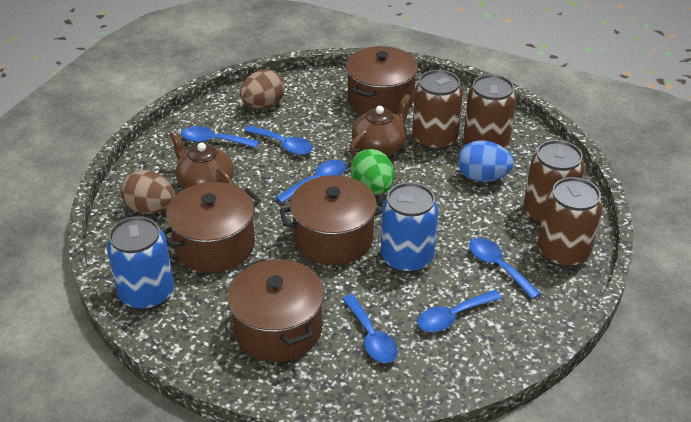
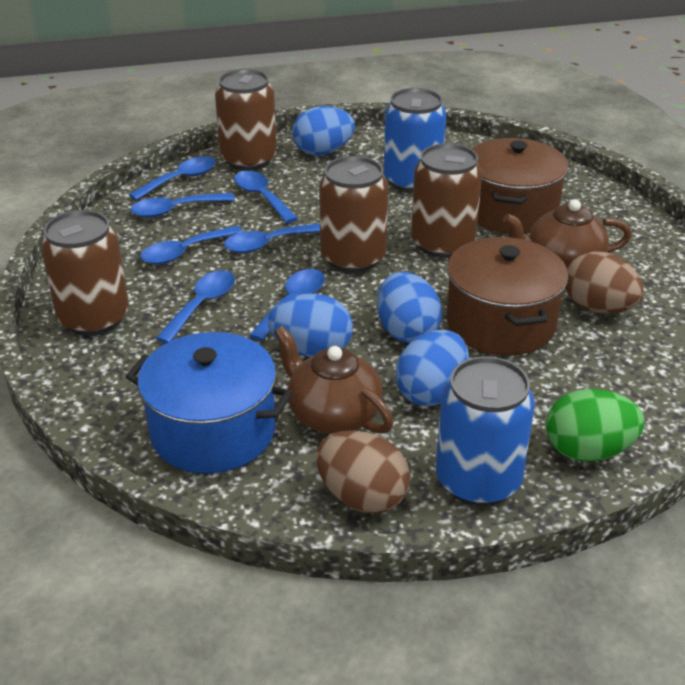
blue egg: 1 -> 4
blue pot: 0 -> 1
blue spoon: 6 -> 7
brown pot: 4 -> 2

